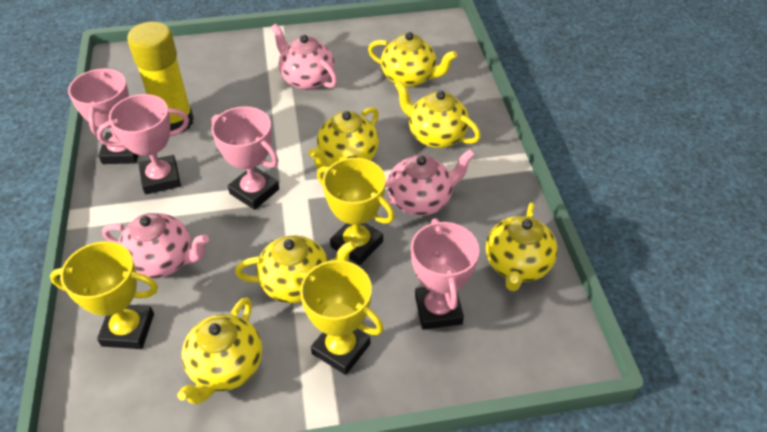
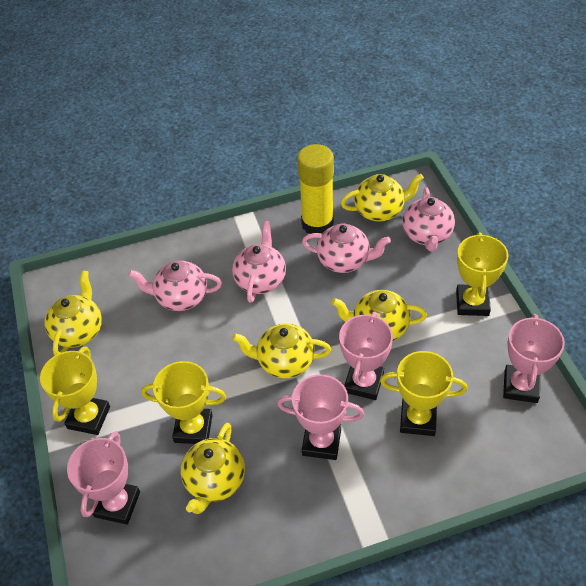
pink teapot: 3 -> 4
yellow teapot: 6 -> 5
yellow trophy: 3 -> 4

